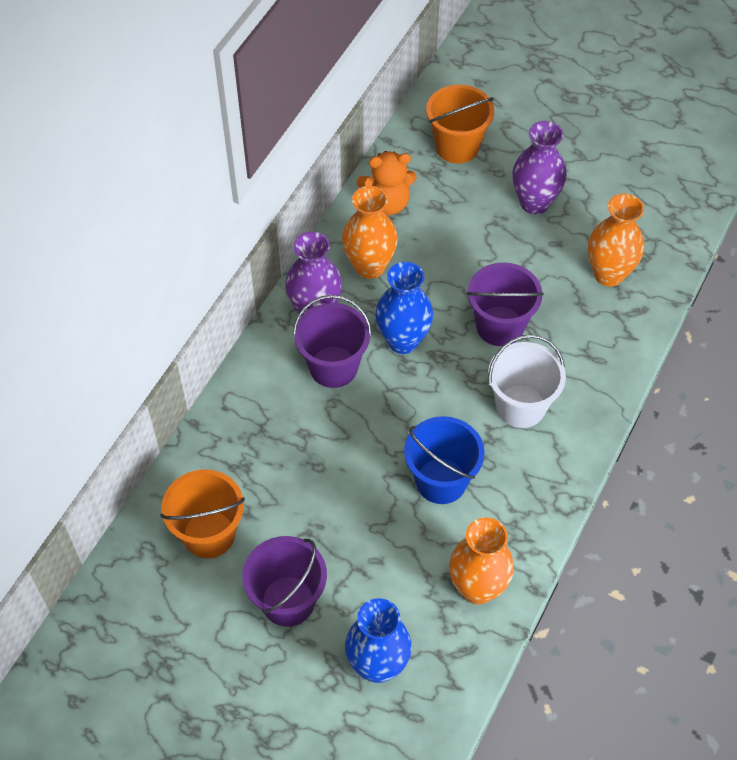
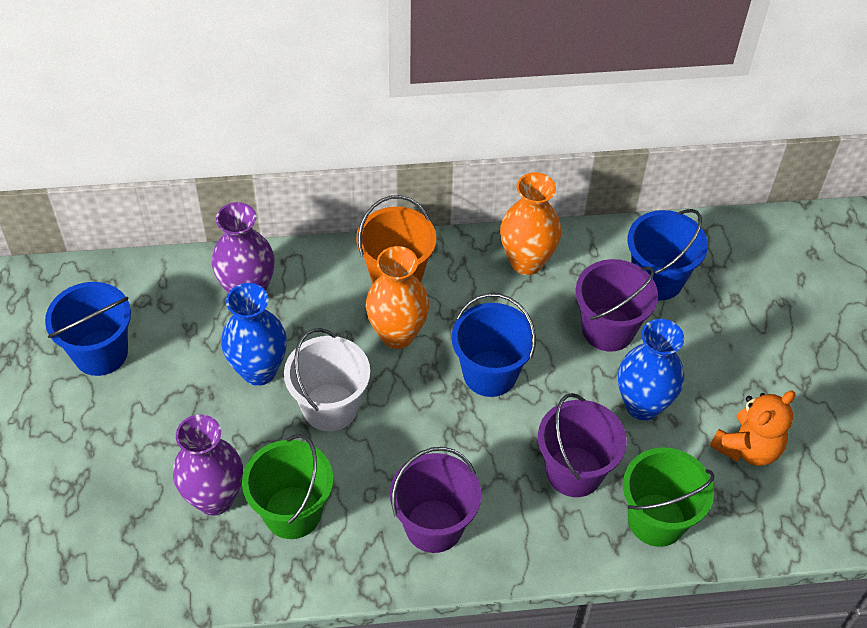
blue bucket: 1 -> 3
green bucket: 0 -> 2
orange bucket: 2 -> 1
orange vase: 3 -> 2

